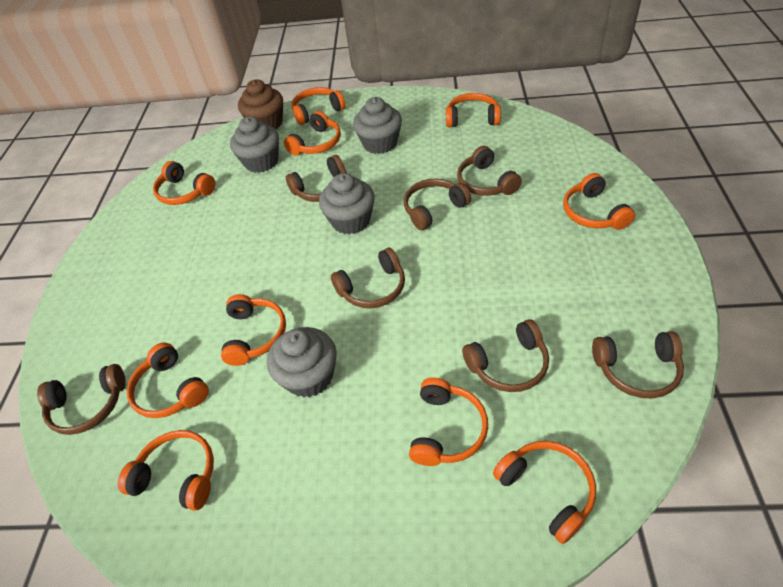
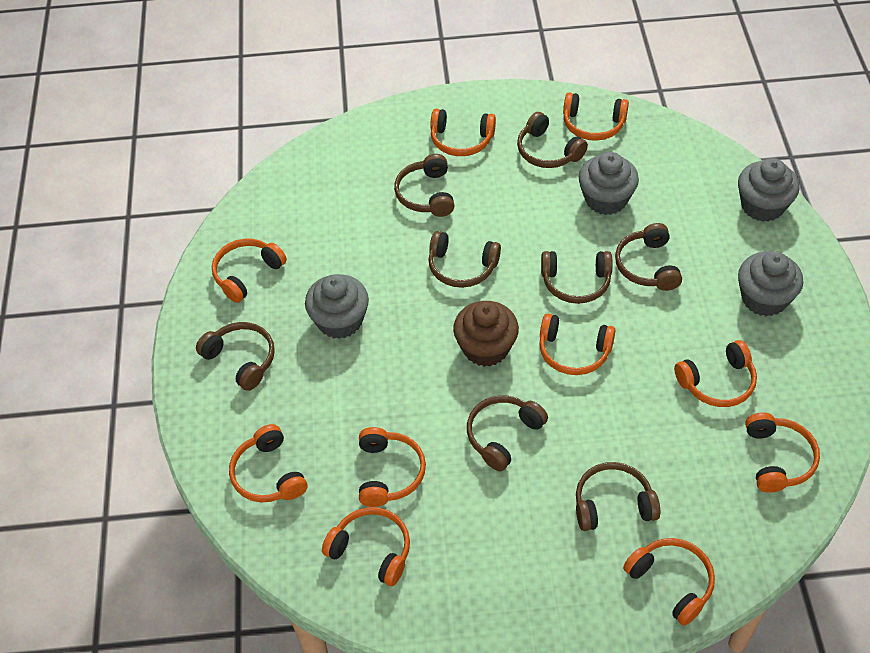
brown headphones: 7 -> 8

